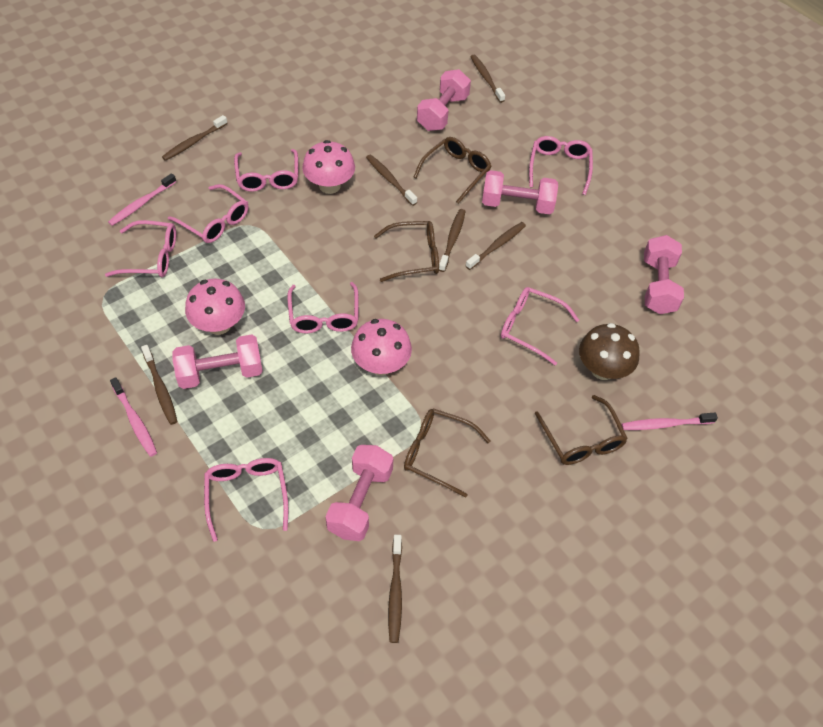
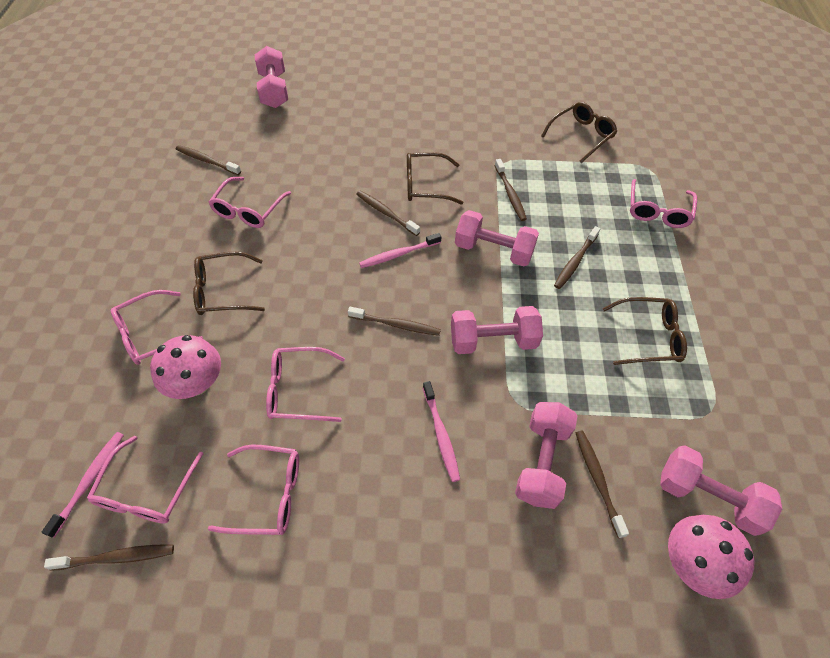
brown mushroom: 1 -> 0
pink glasses: 7 -> 6
pink mushroom: 3 -> 2

